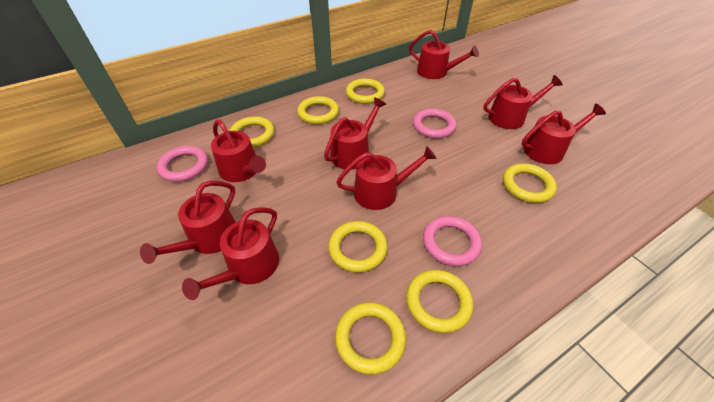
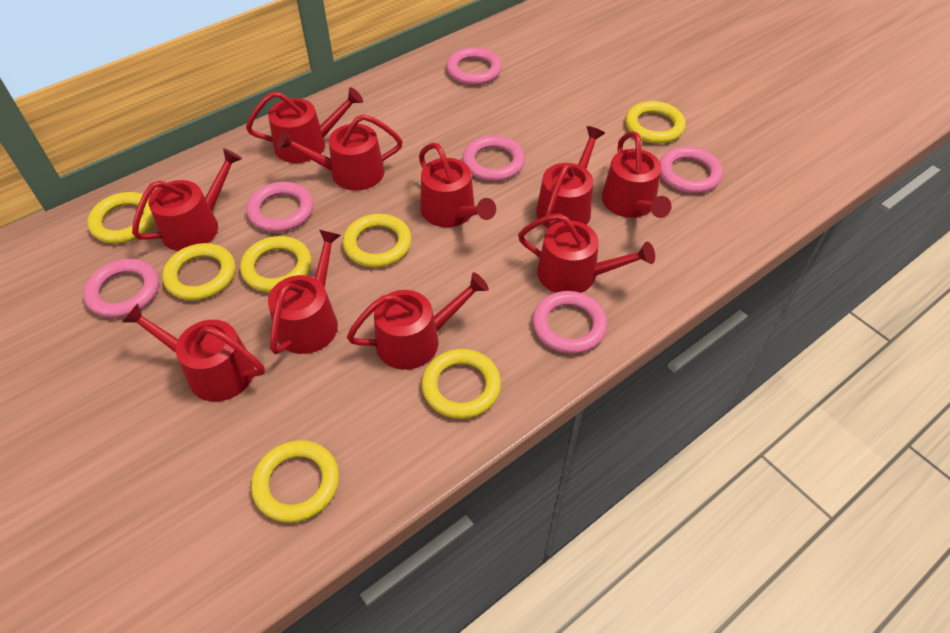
pink ring: 3 -> 6
red watering can: 8 -> 10

